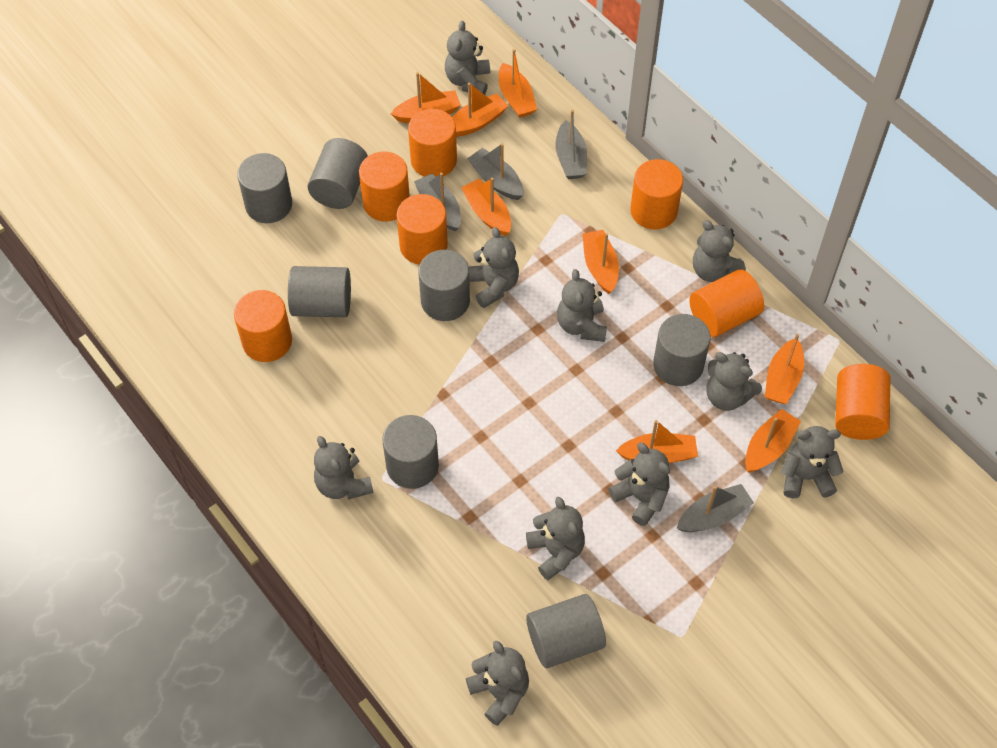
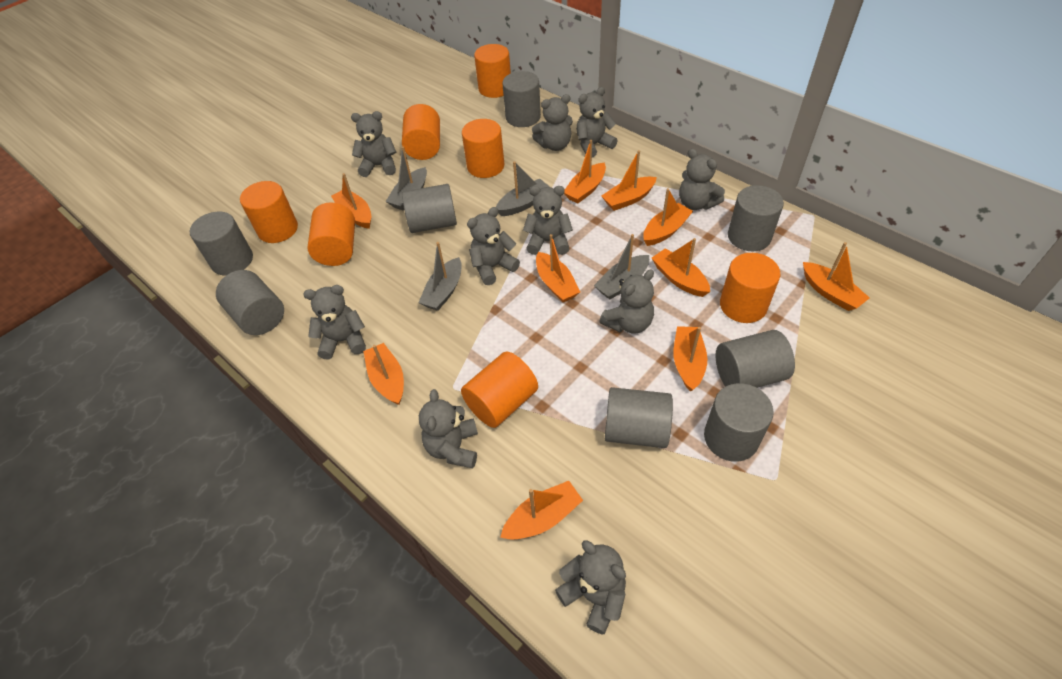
grey cylinder: 7 -> 8
orange boat: 8 -> 10

